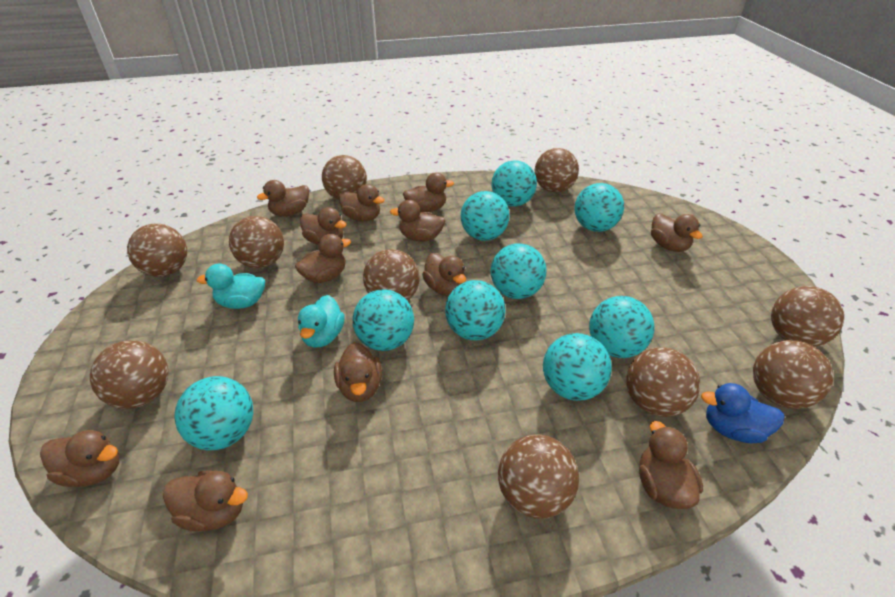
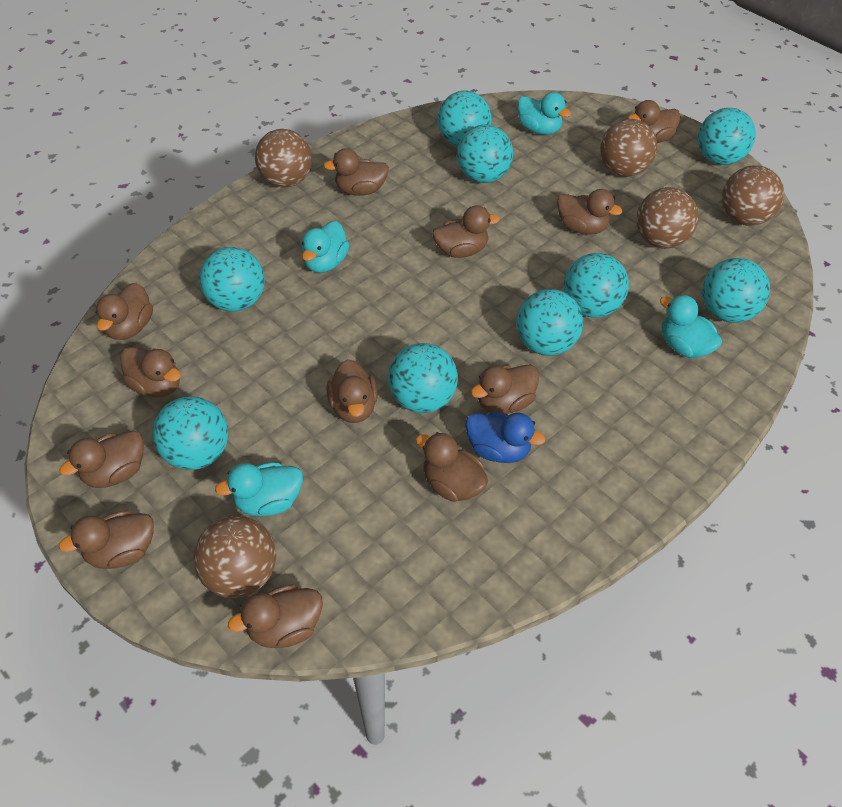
brown ball: 10 -> 5
turquoise duck: 2 -> 4

